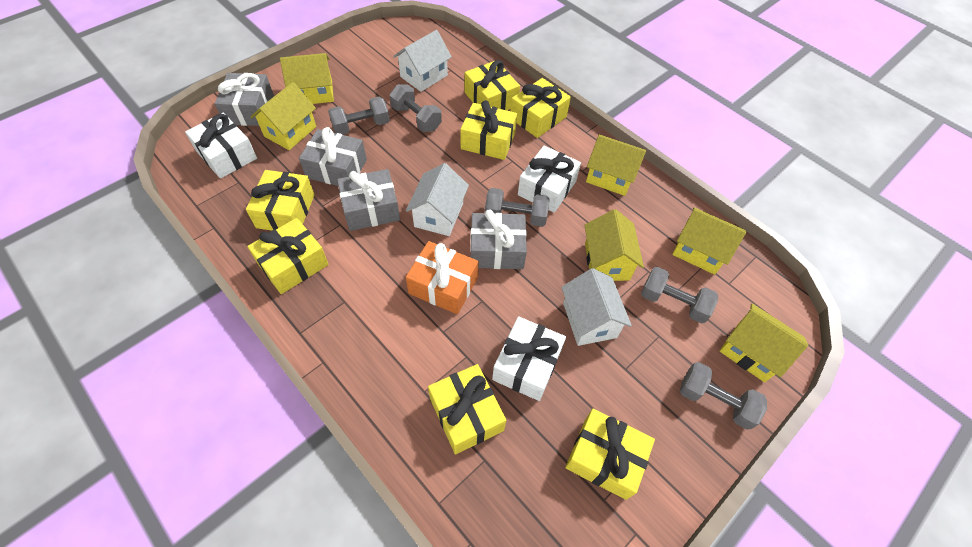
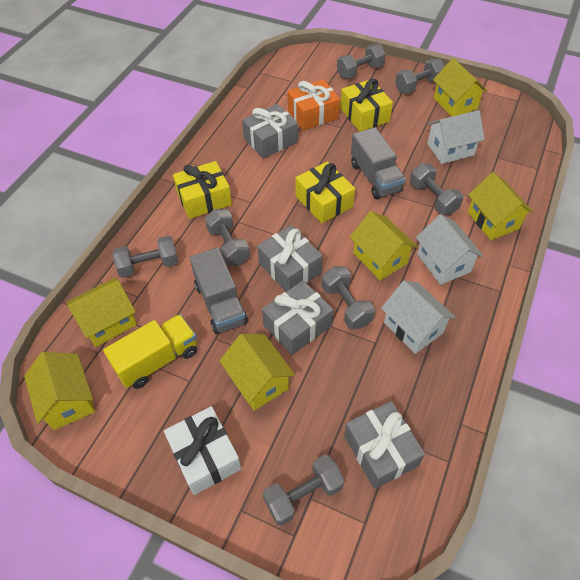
grey dumbbell: 5 -> 7
grey truck: 0 -> 2
white gift: 3 -> 1
yellow gift: 7 -> 3
yellow truck: 0 -> 1

